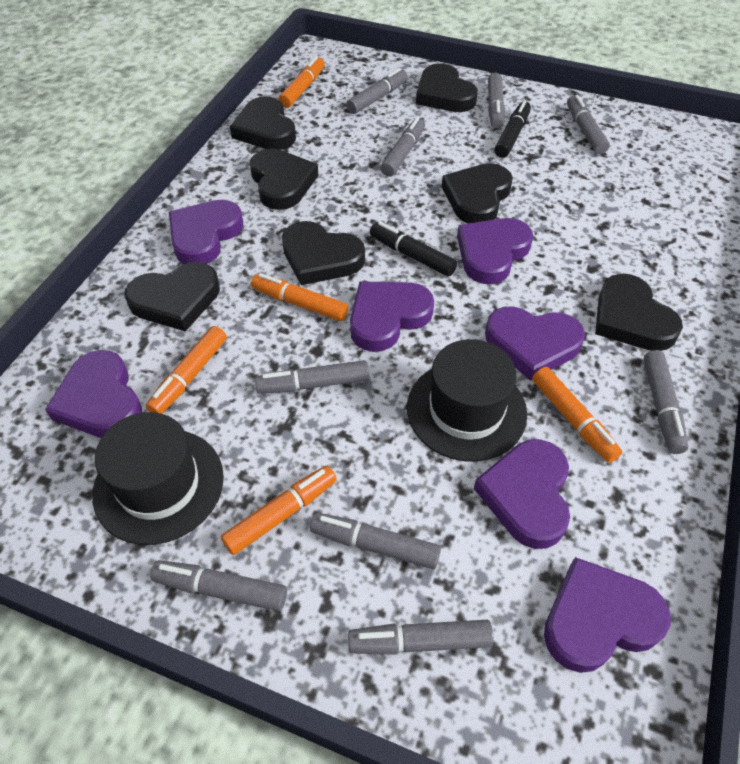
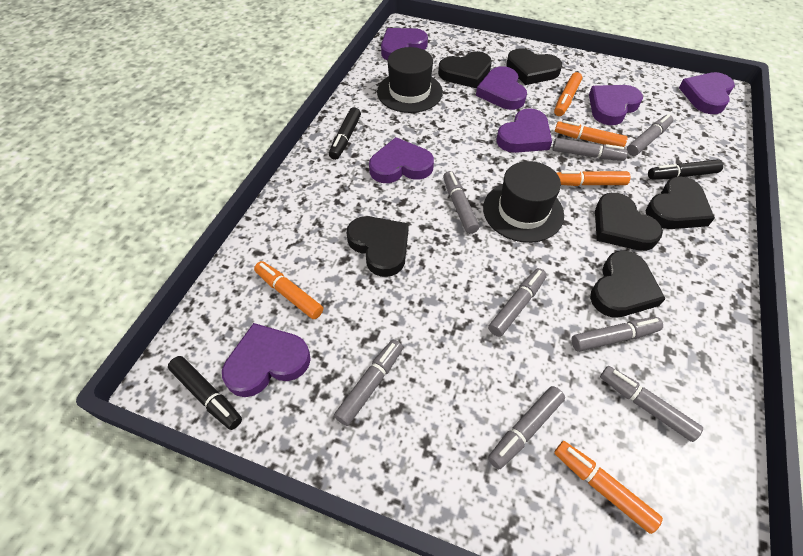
black heart: 7 -> 6
black marker: 2 -> 3
grey marker: 9 -> 8

